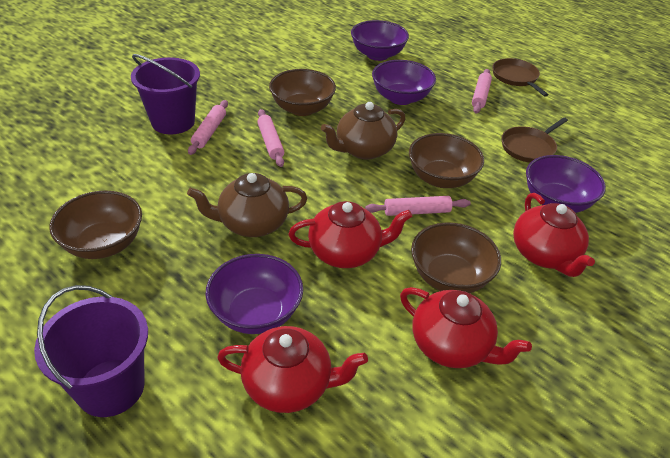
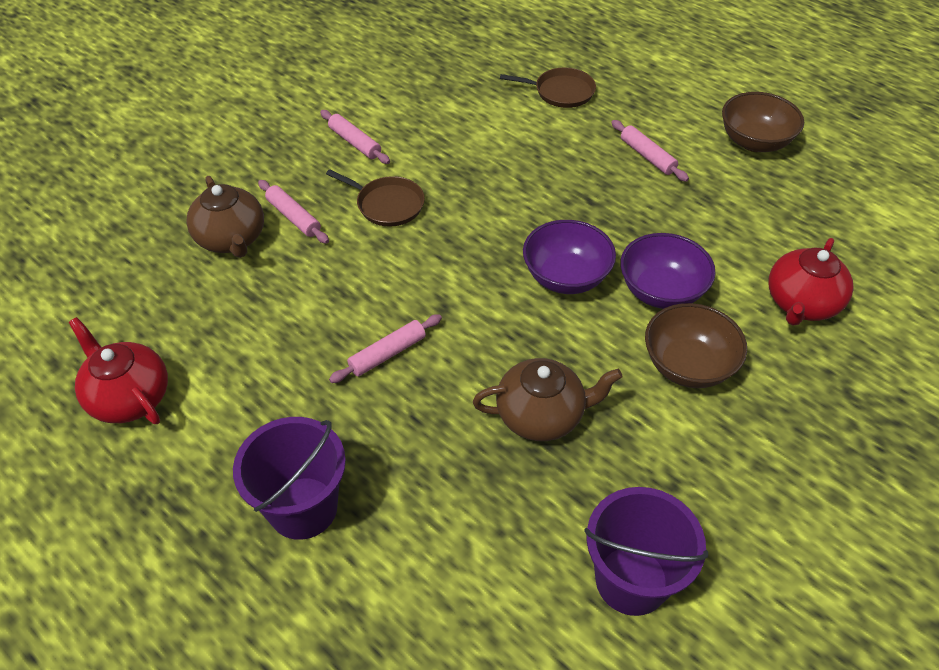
brown bowl: 4 -> 2
purple bowl: 4 -> 2
red teapot: 4 -> 2

